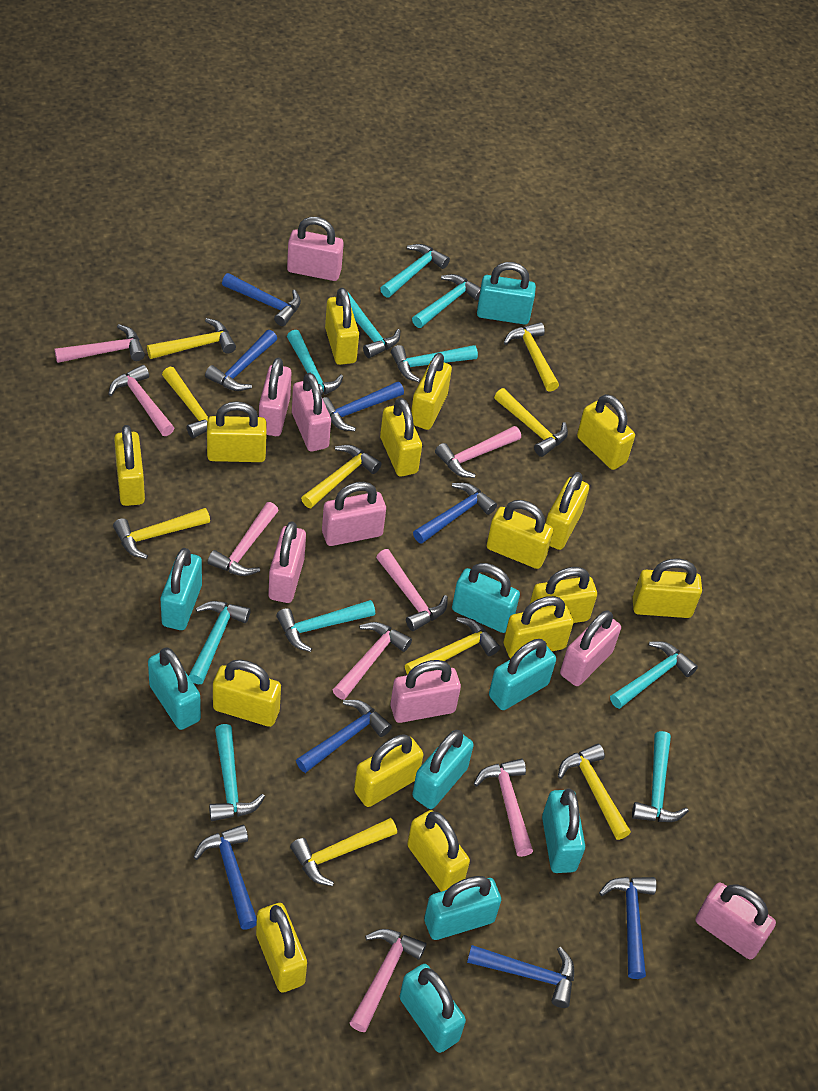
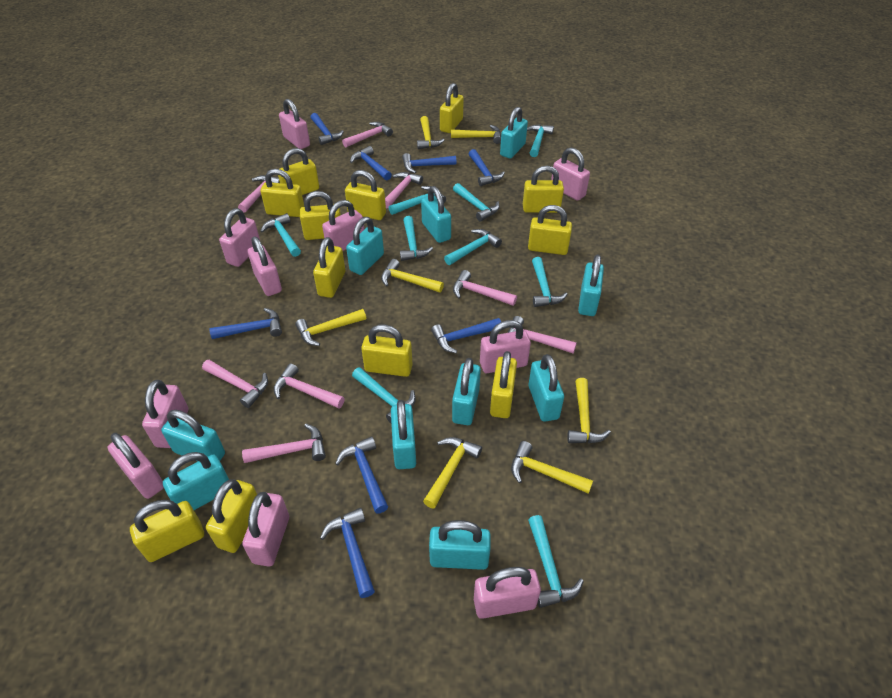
pink padlock: 8 -> 10
turquoise hammer: 10 -> 9
turquoise padlock: 9 -> 10
yellow hammer: 9 -> 7
yellow padlock: 15 -> 12

